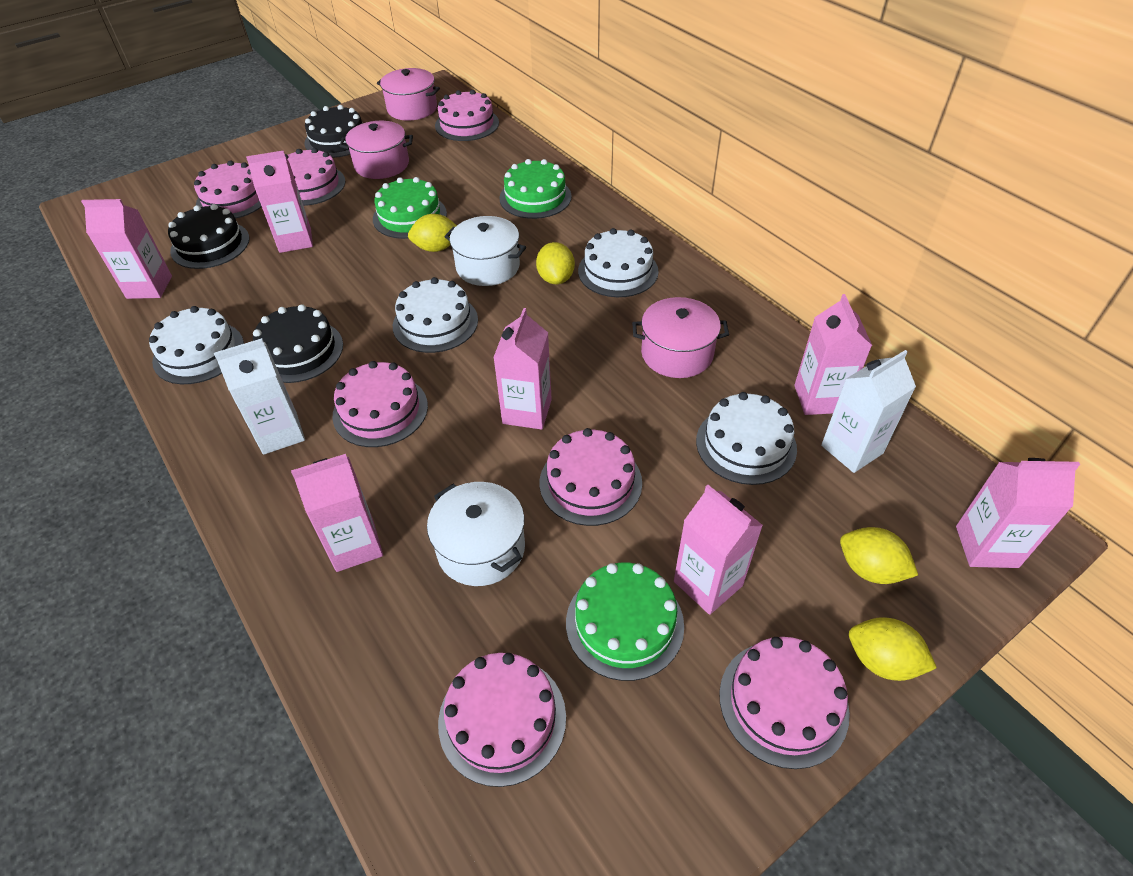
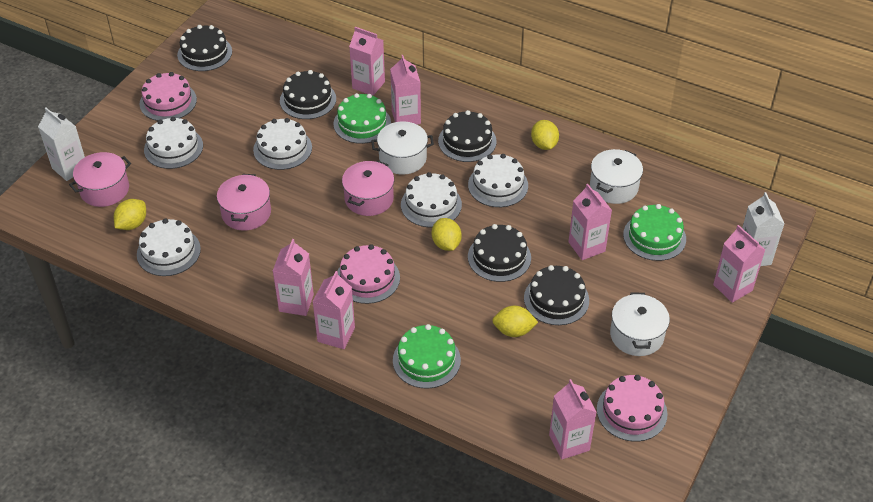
black cake: 3 -> 5
pink cake: 7 -> 3
white cake: 4 -> 5
white pot: 2 -> 3

